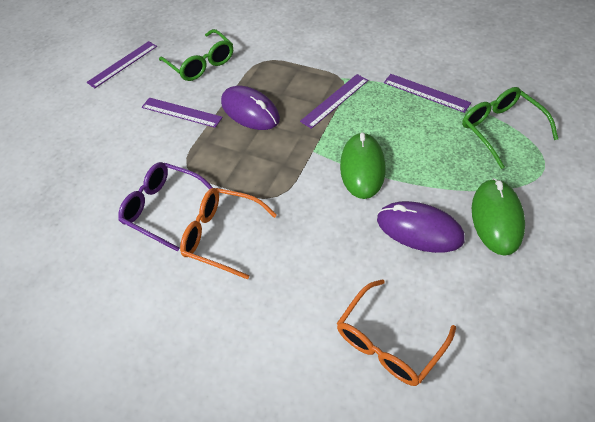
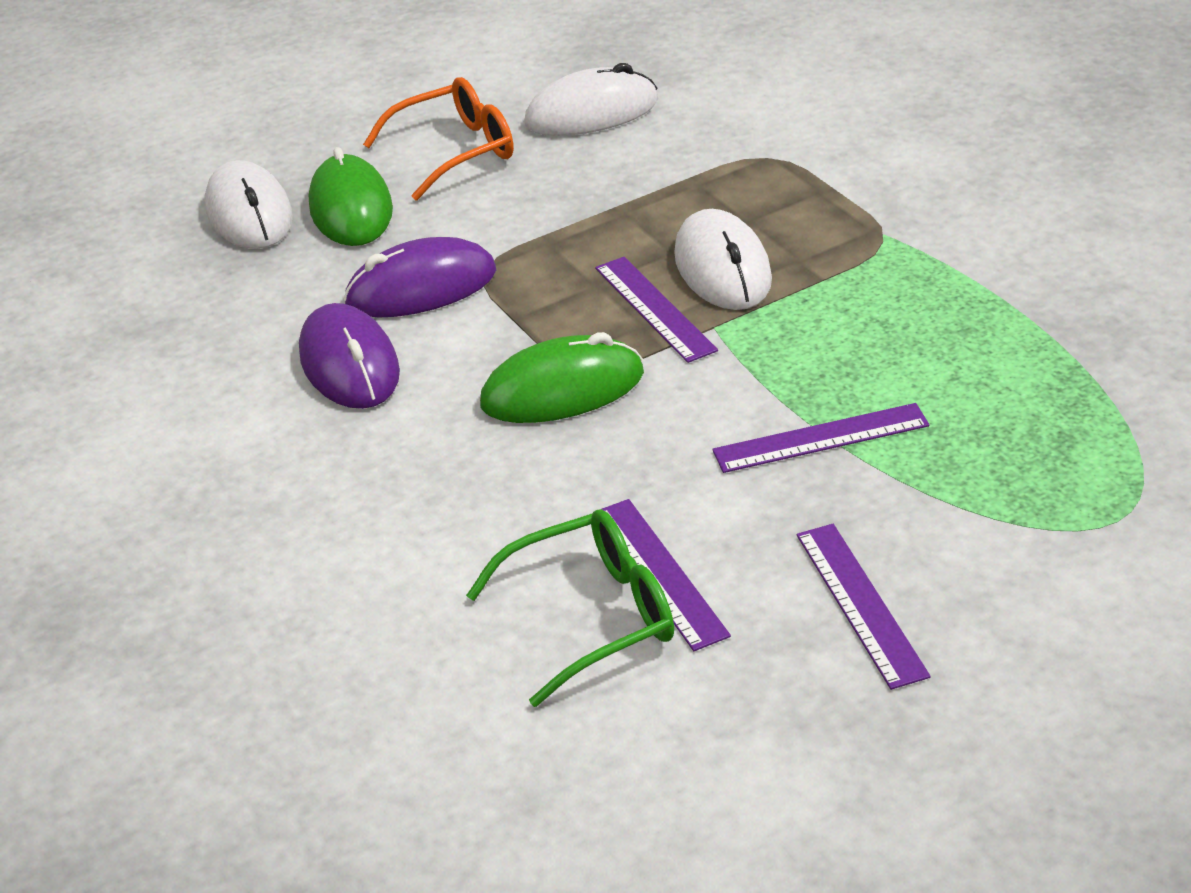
green glasses: 2 -> 1
orange glasses: 2 -> 1
purple glasses: 1 -> 0
white mouse: 0 -> 3

